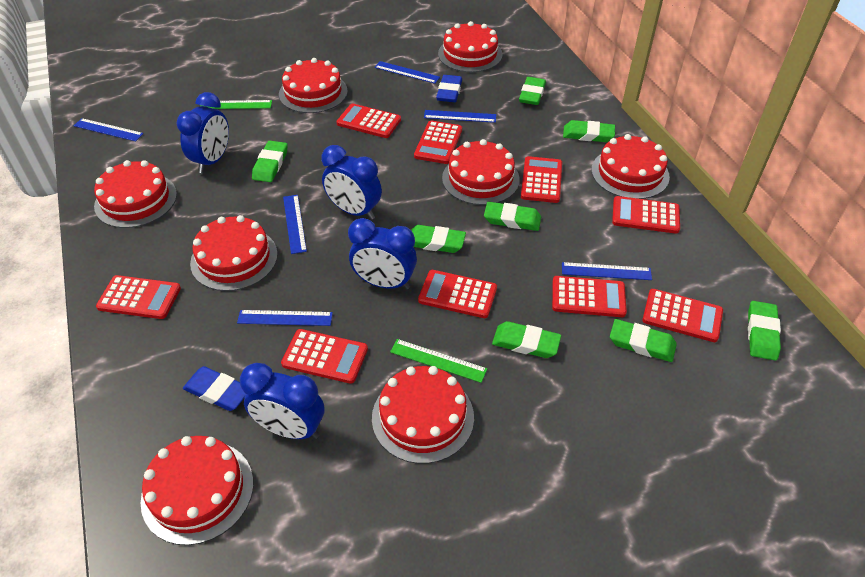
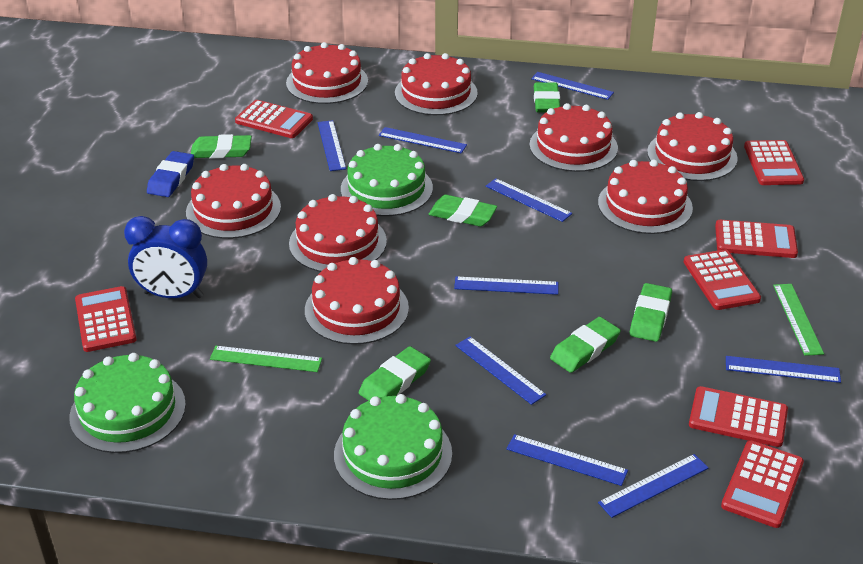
blue clock: 4 -> 1
blue eraser: 2 -> 1
blue ruler: 6 -> 9
green cake: 0 -> 3
green eraser: 8 -> 6
red calculator: 9 -> 7

